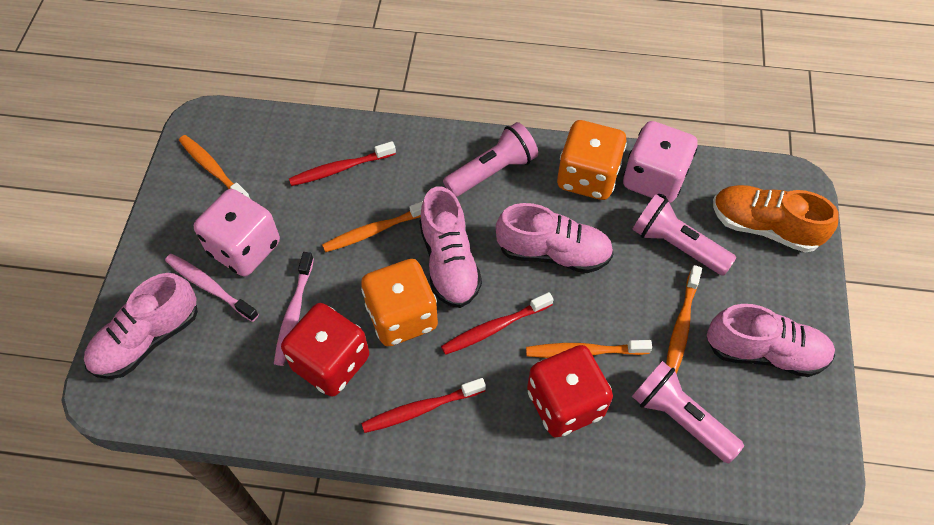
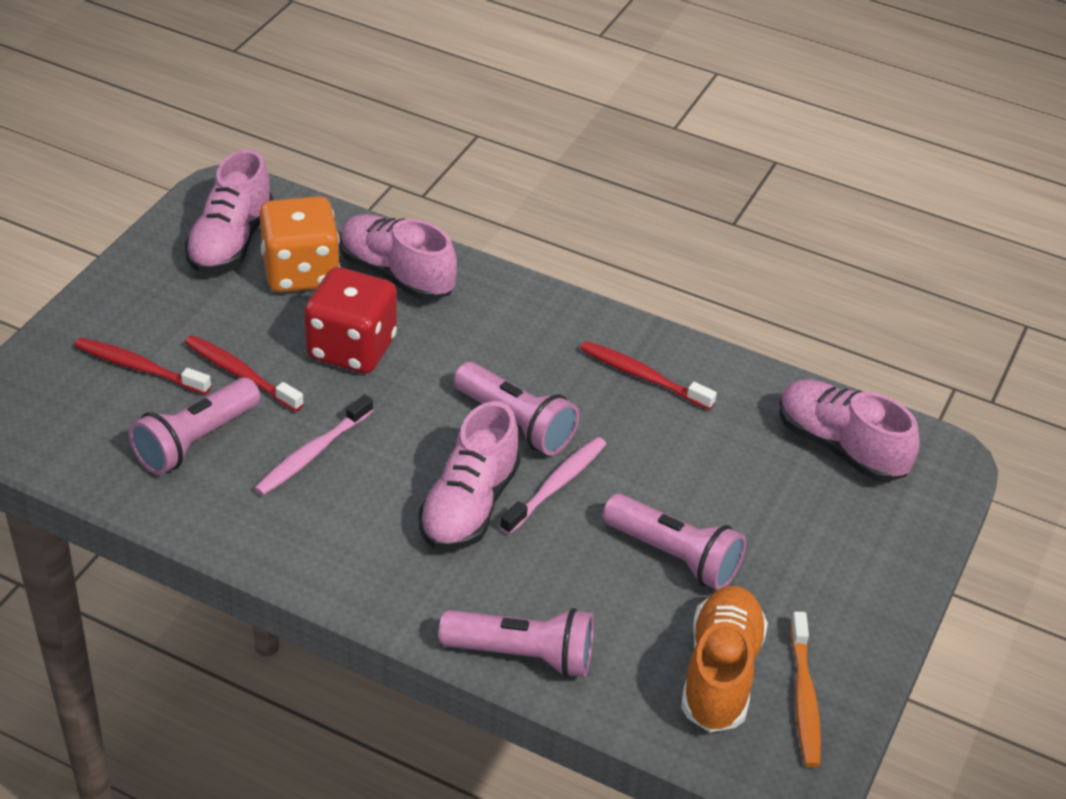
orange dice: 2 -> 1
orange toothbrush: 4 -> 1
pink dice: 2 -> 0
pink flashlight: 3 -> 4
red dice: 2 -> 1

